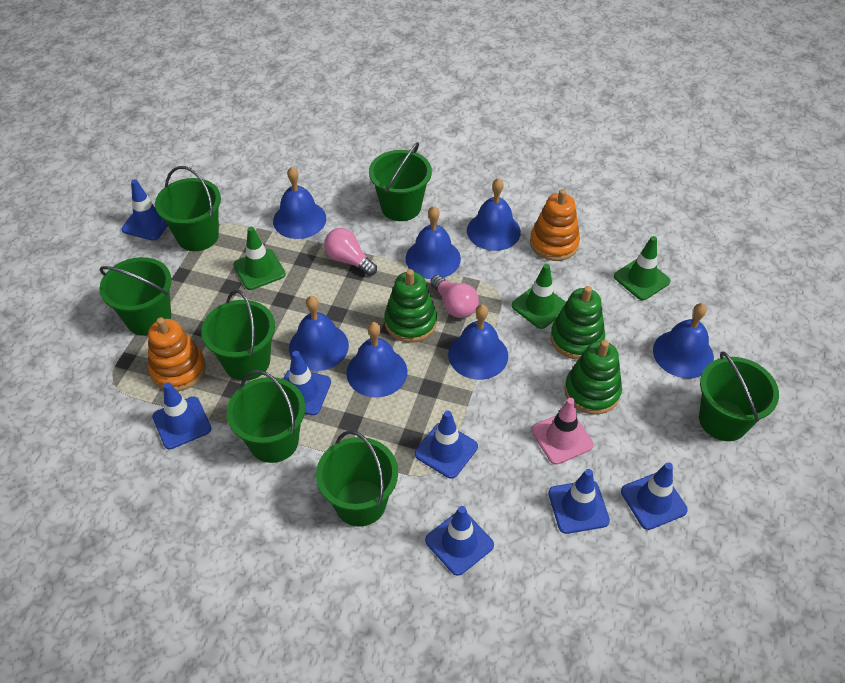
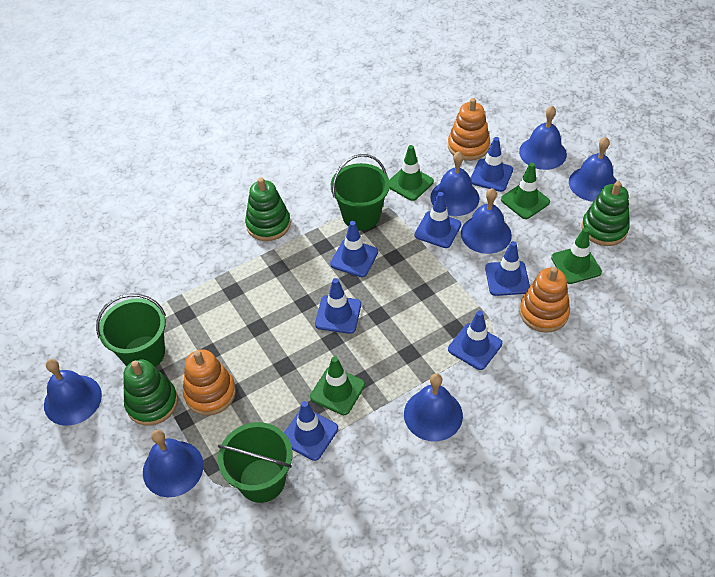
green bucket: 7 -> 3
green traffic cone: 3 -> 4
orange stacking toy: 2 -> 3
pink light bulb: 2 -> 0
pink traffic cone: 1 -> 0

